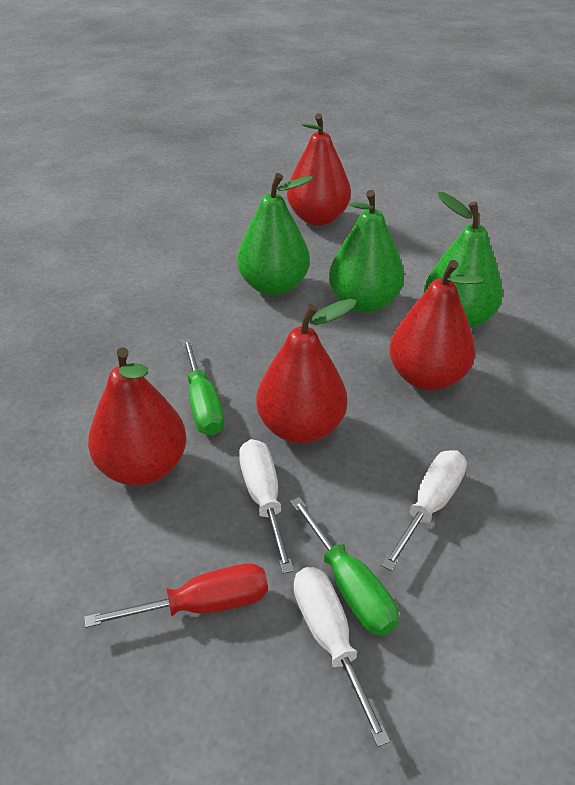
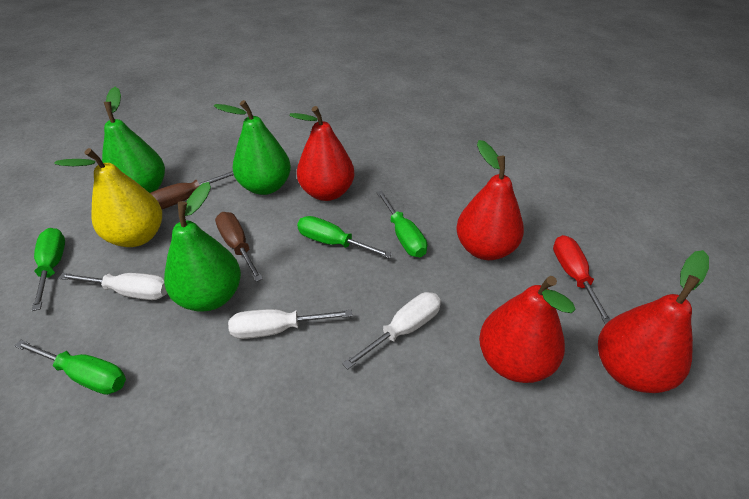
brown screwdriver: 0 -> 2
green screwdriver: 2 -> 4
yellow pear: 0 -> 1

